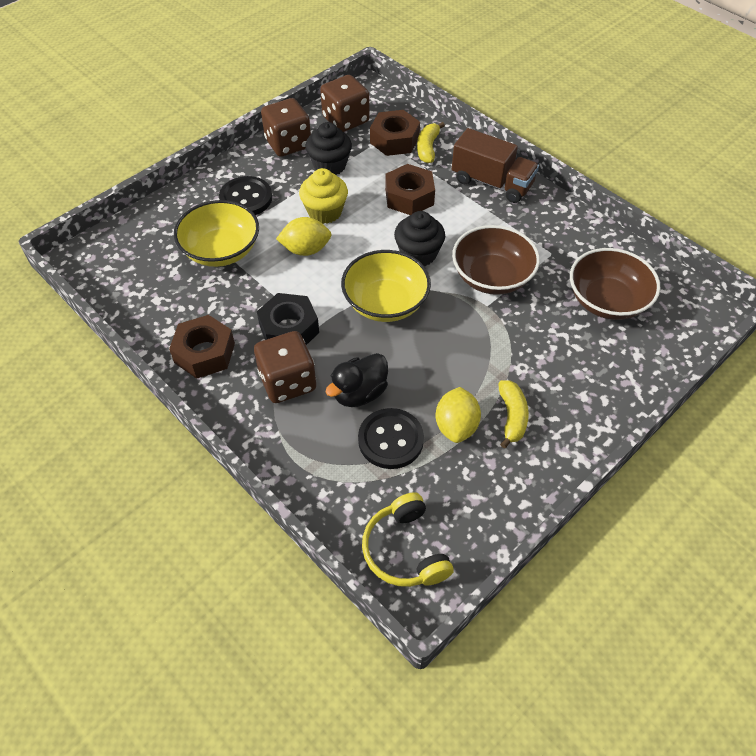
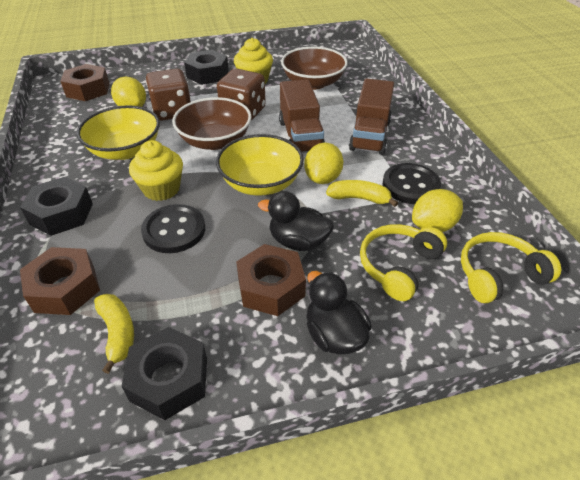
black cupcake: 2 -> 0
black duck: 1 -> 2
black nut: 1 -> 3
brown dice: 3 -> 2
brown truck: 1 -> 2
yellow cupcake: 1 -> 2
yellow headphones: 1 -> 2
yellow lemon: 2 -> 3

